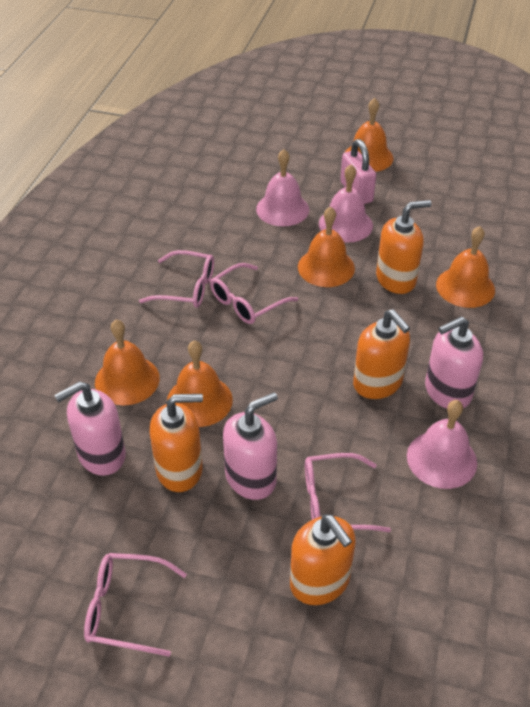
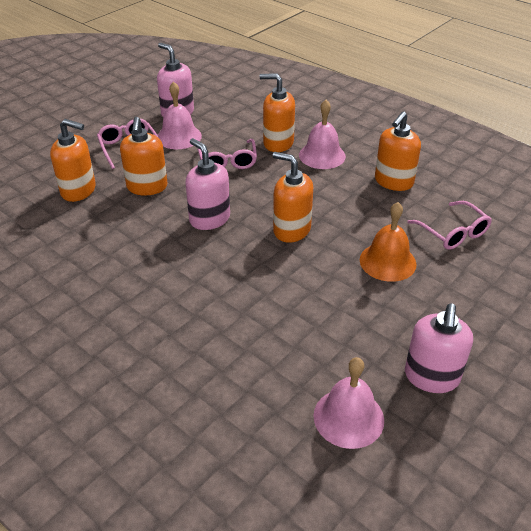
orange bell: 5 -> 1
orange soap dispenser: 4 -> 5
pink glasses: 4 -> 3
pink padlock: 1 -> 0

